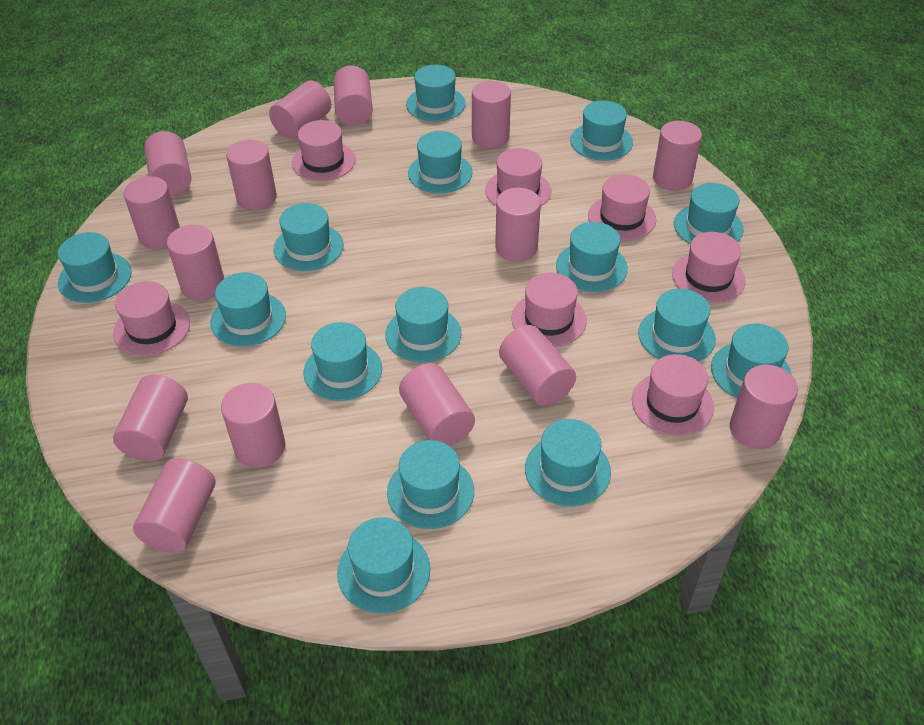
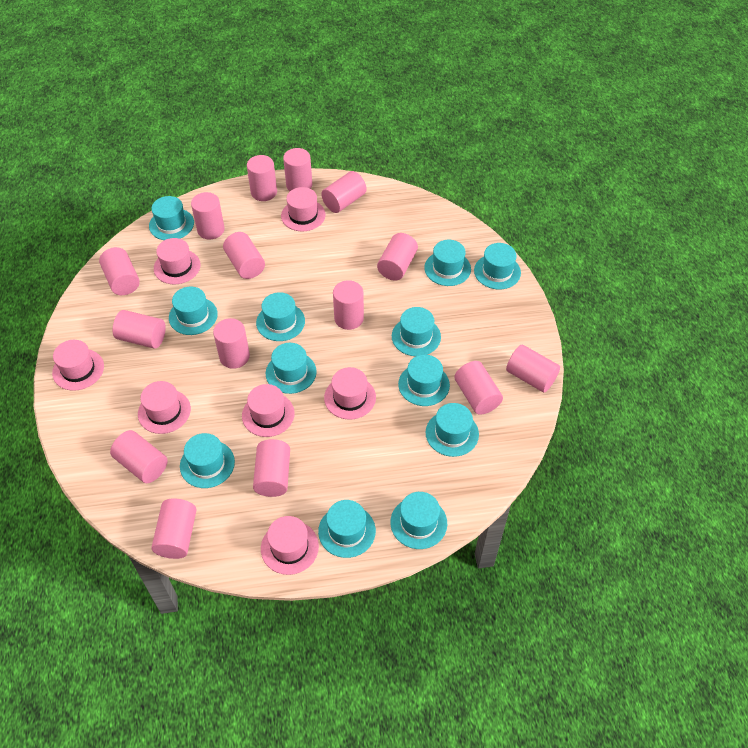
turquoise hat: 15 -> 12

